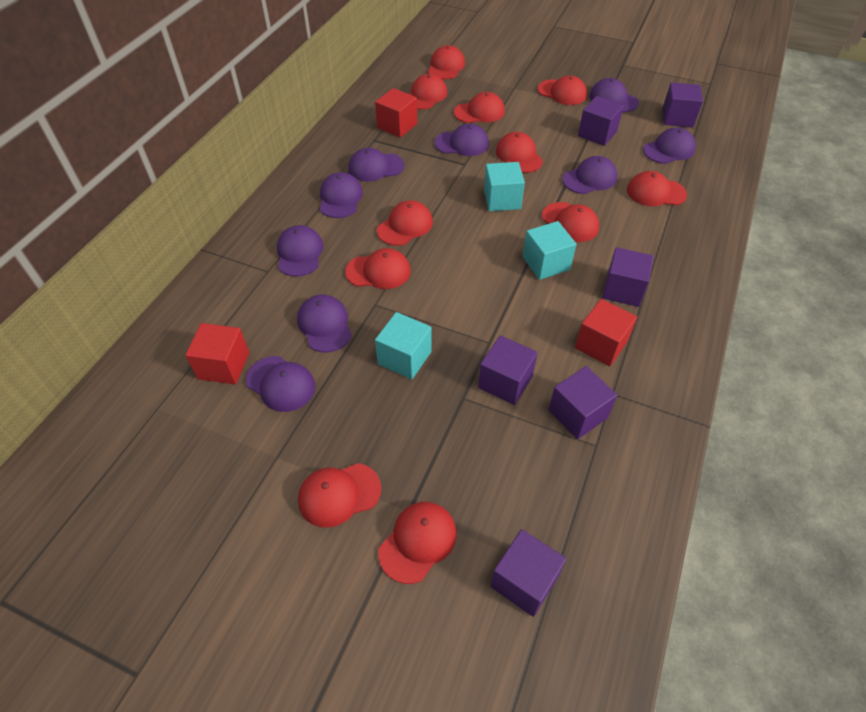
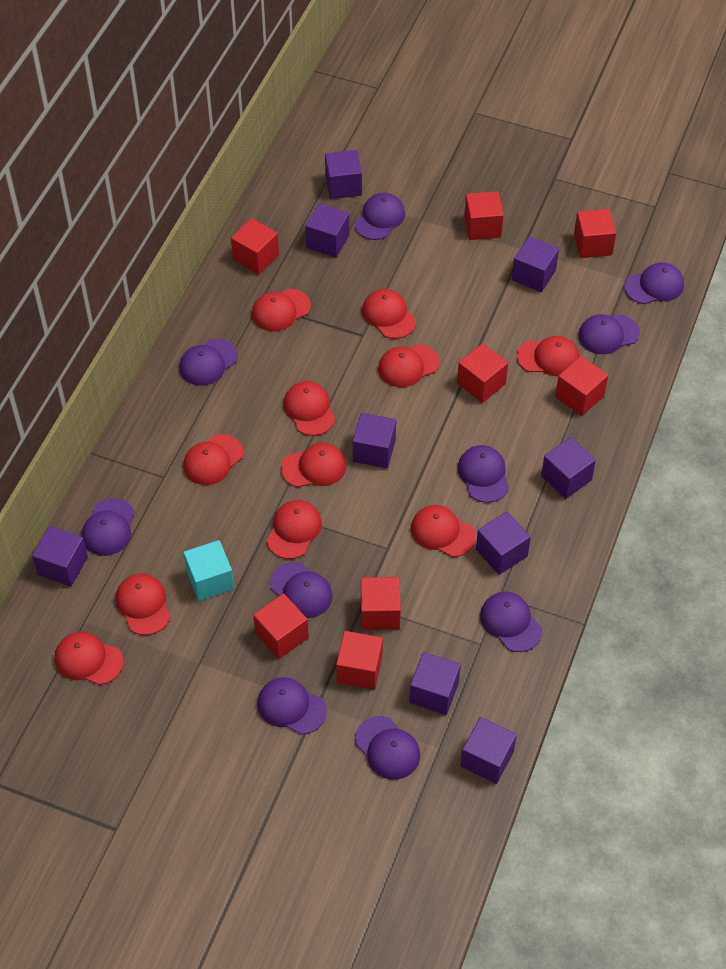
purple cap: 9 -> 10
purple cube: 6 -> 9
red cube: 3 -> 8
turquoise cube: 3 -> 1

